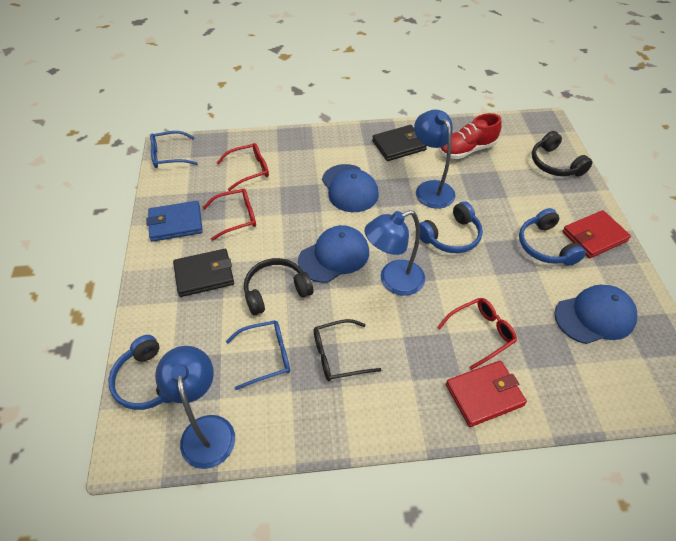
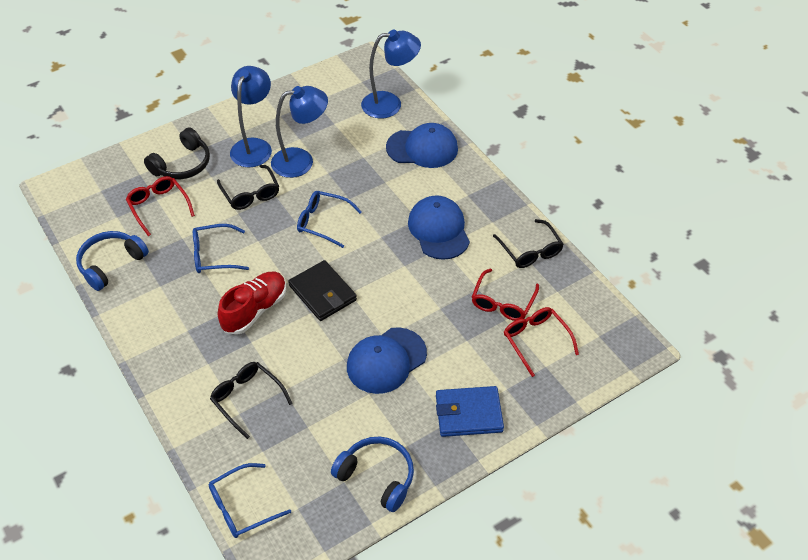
black glasses: 1 -> 3
black headphones: 2 -> 1
black wallet: 2 -> 1
blue glasses: 2 -> 3
blue headphones: 3 -> 2
red wallet: 2 -> 0

